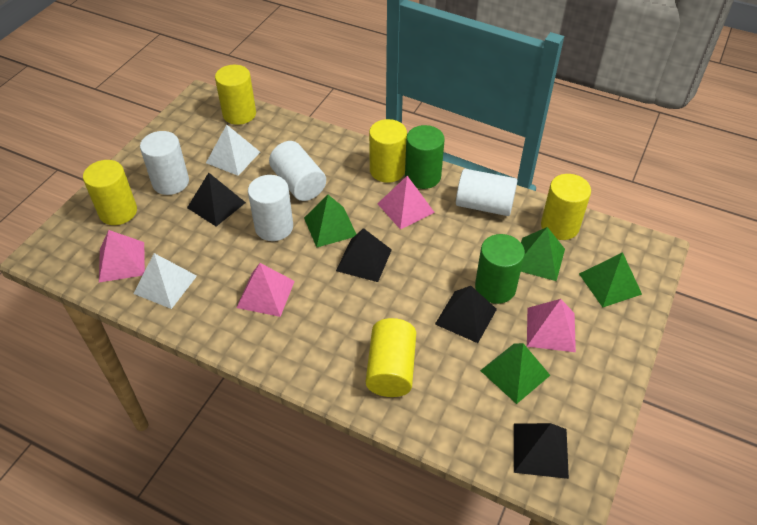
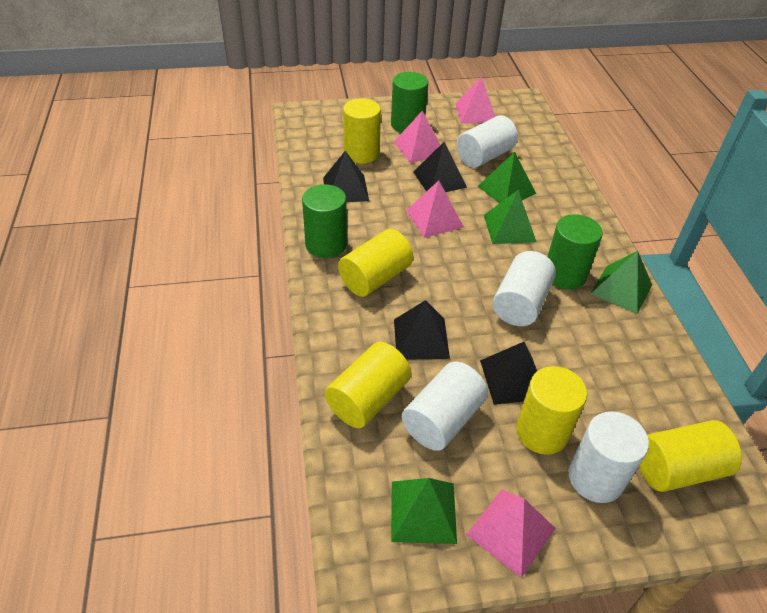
green cylinder: 2 -> 3
white pyramid: 2 -> 0

